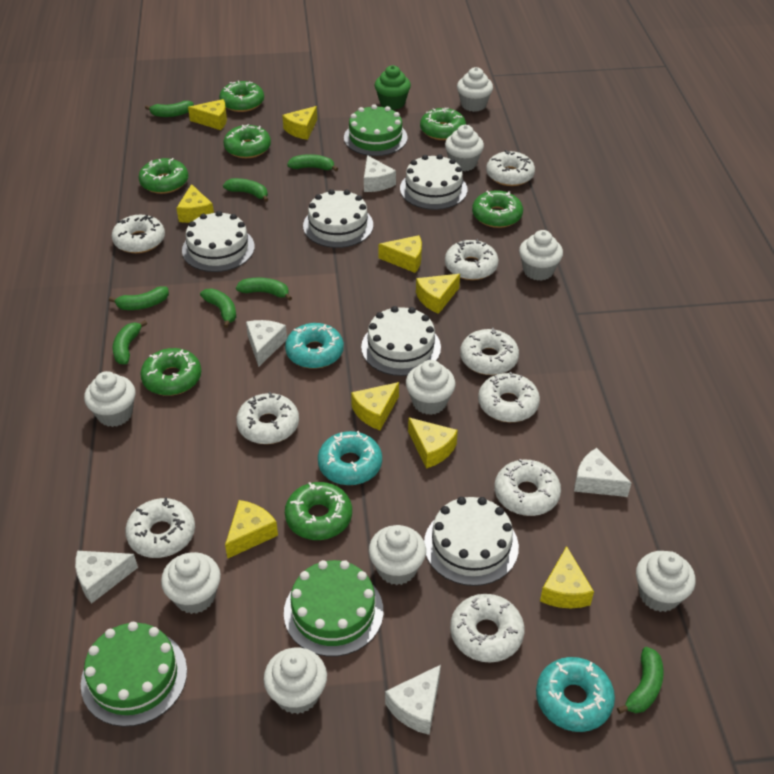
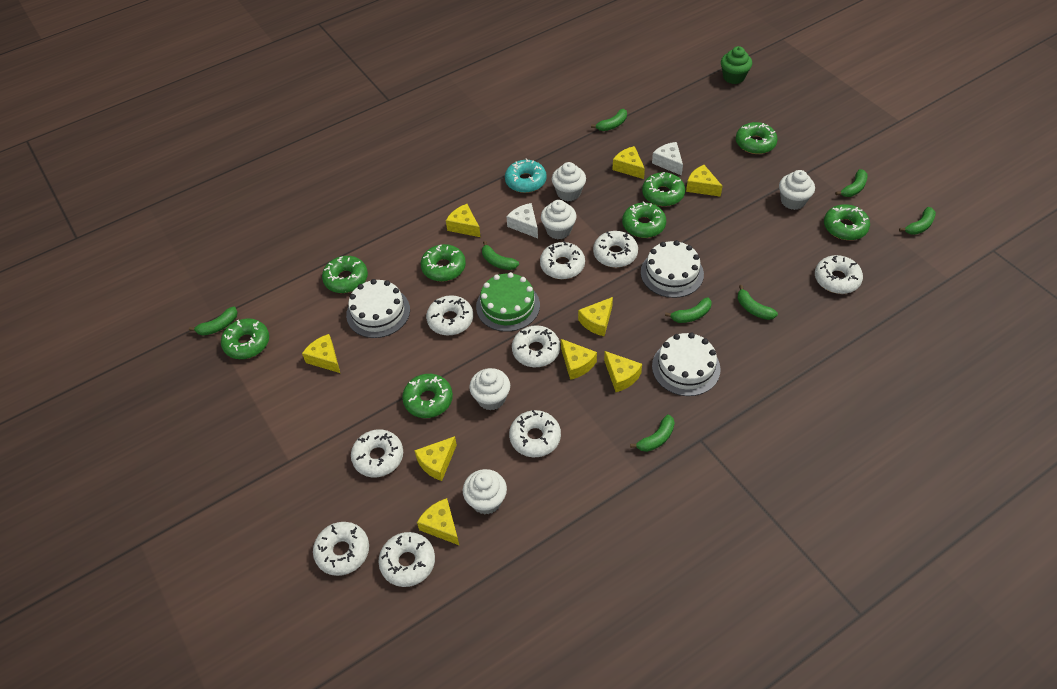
green cake: 3 -> 1
green donut: 7 -> 8
turquoise donut: 3 -> 1
white cake: 5 -> 3
white cheese: 5 -> 2
white cupcake: 9 -> 5

